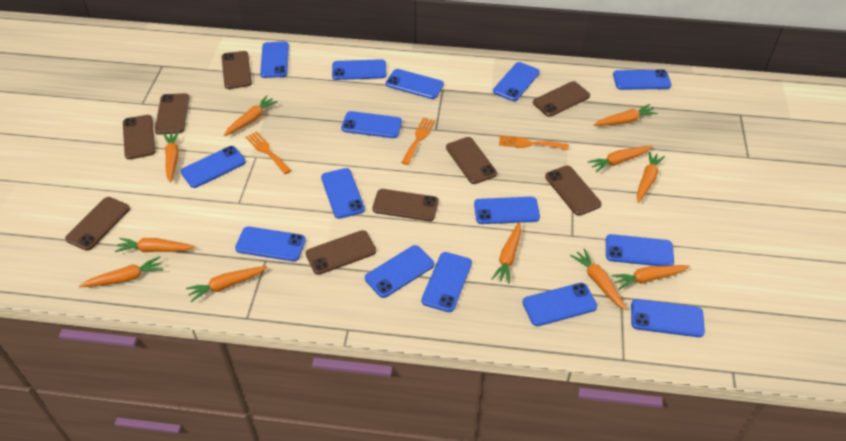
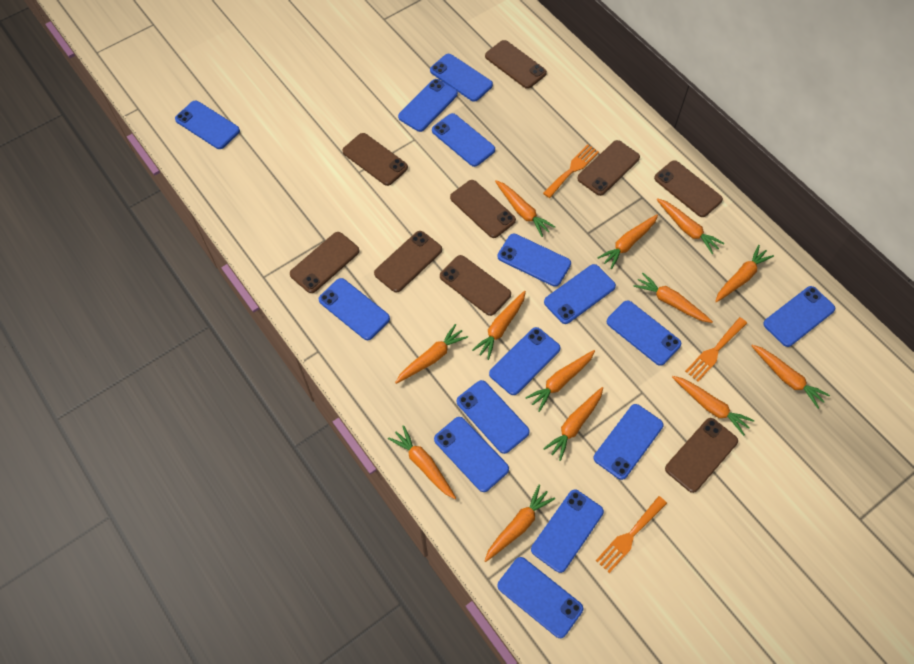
orange carrot: 11 -> 13

